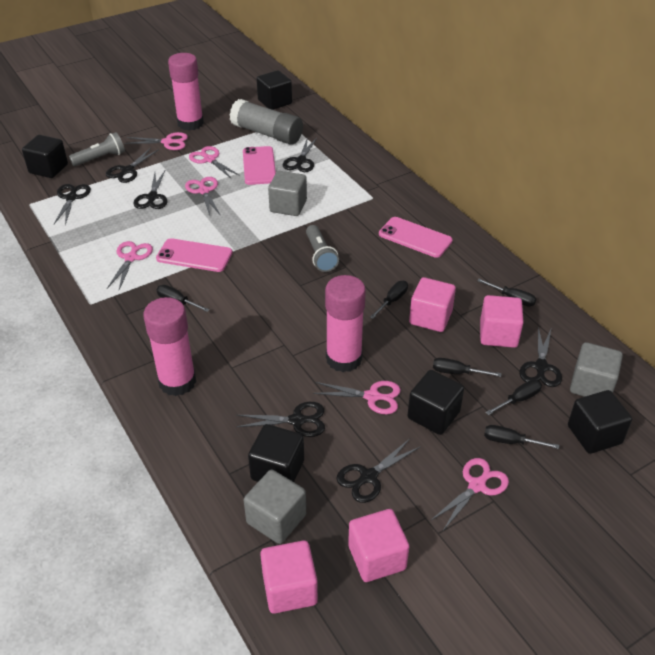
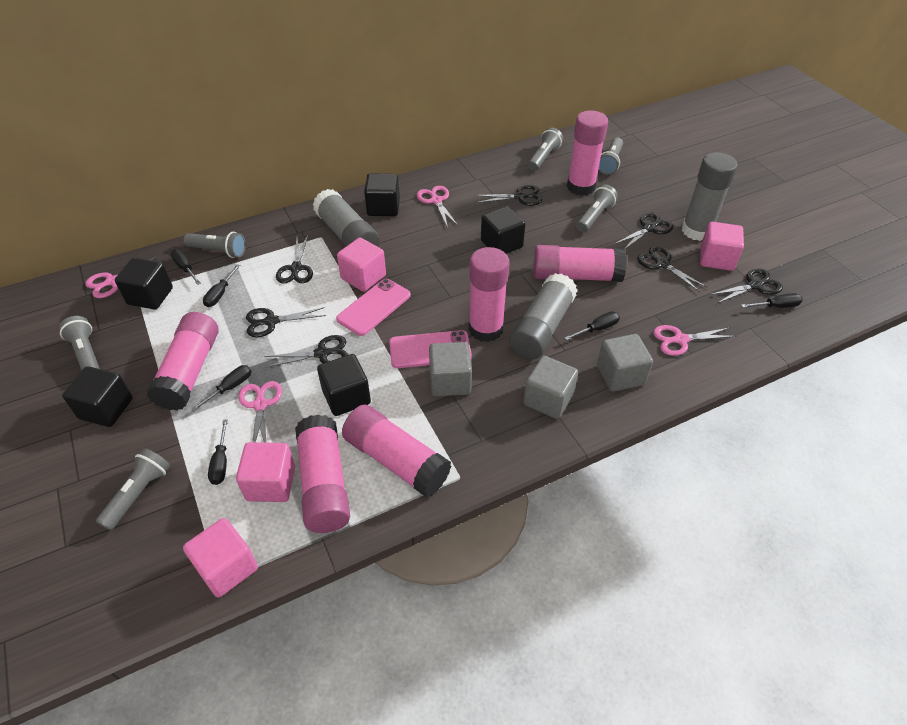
grey flashlight: 2 -> 6
grey glue stick: 1 -> 3
pink glue stick: 3 -> 6
pink phone: 3 -> 2
pink scissors: 6 -> 4

